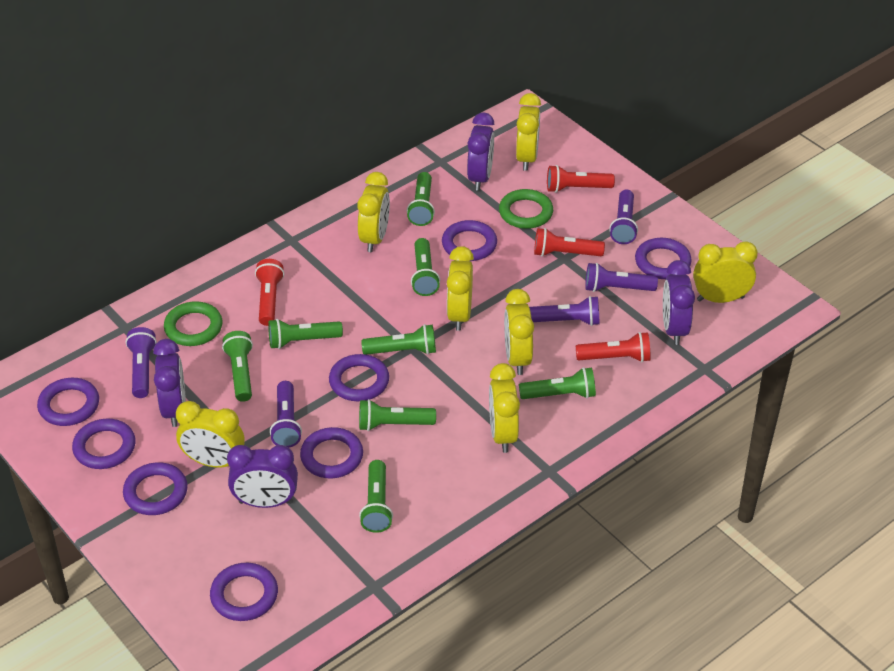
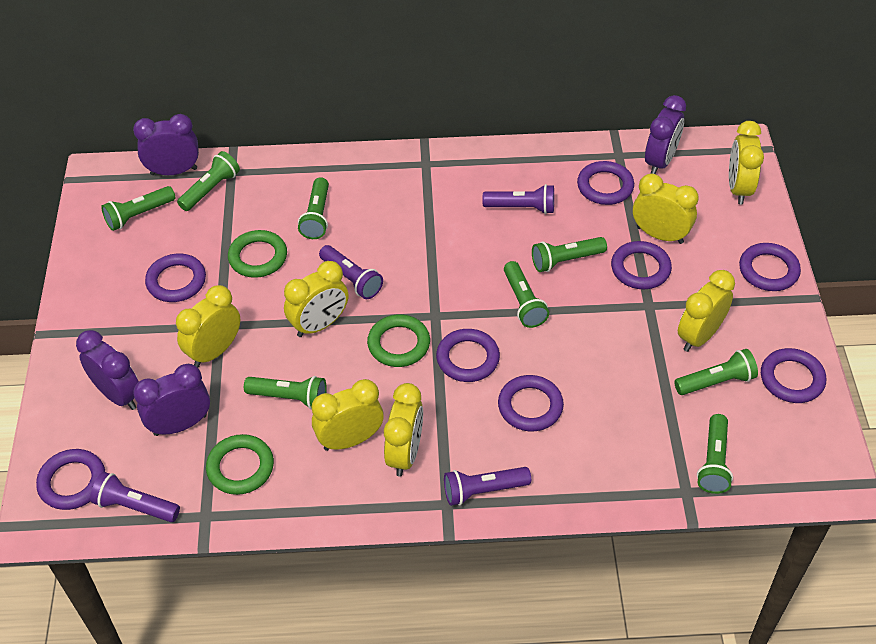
green ring: 2 -> 3
purple flashlight: 5 -> 4
red flashlight: 4 -> 0

